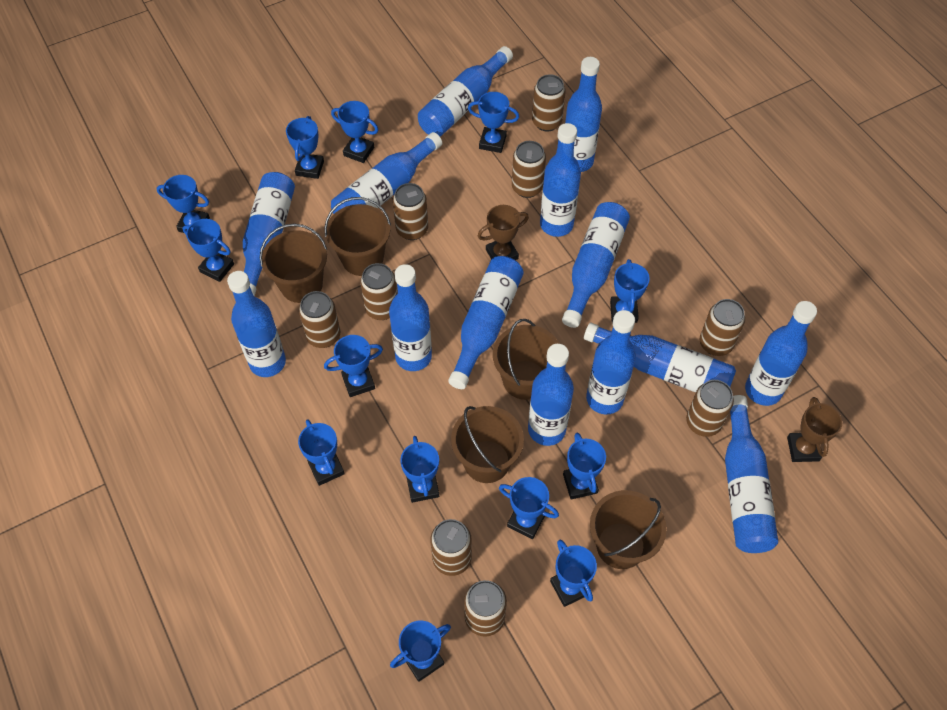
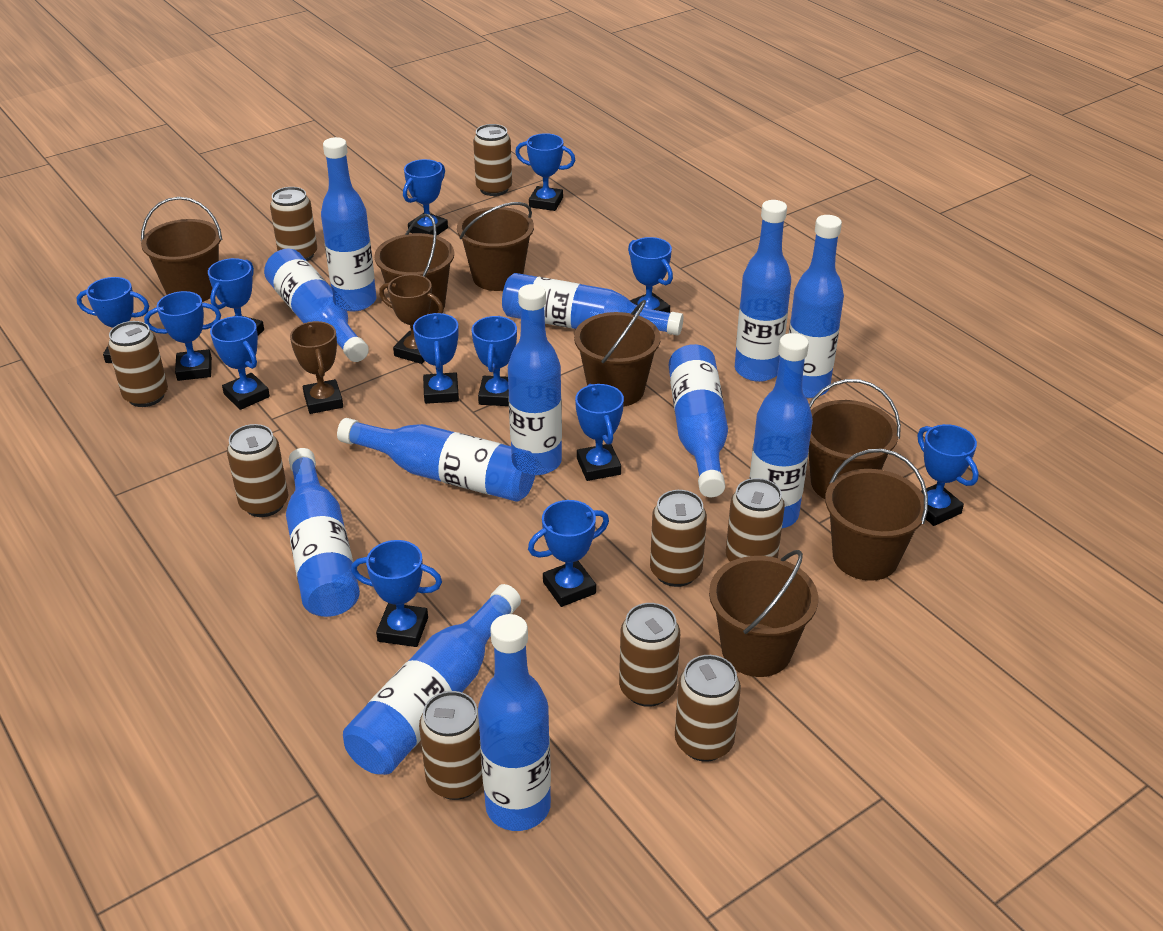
blue bottle: 14 -> 12
brown bucket: 5 -> 7

